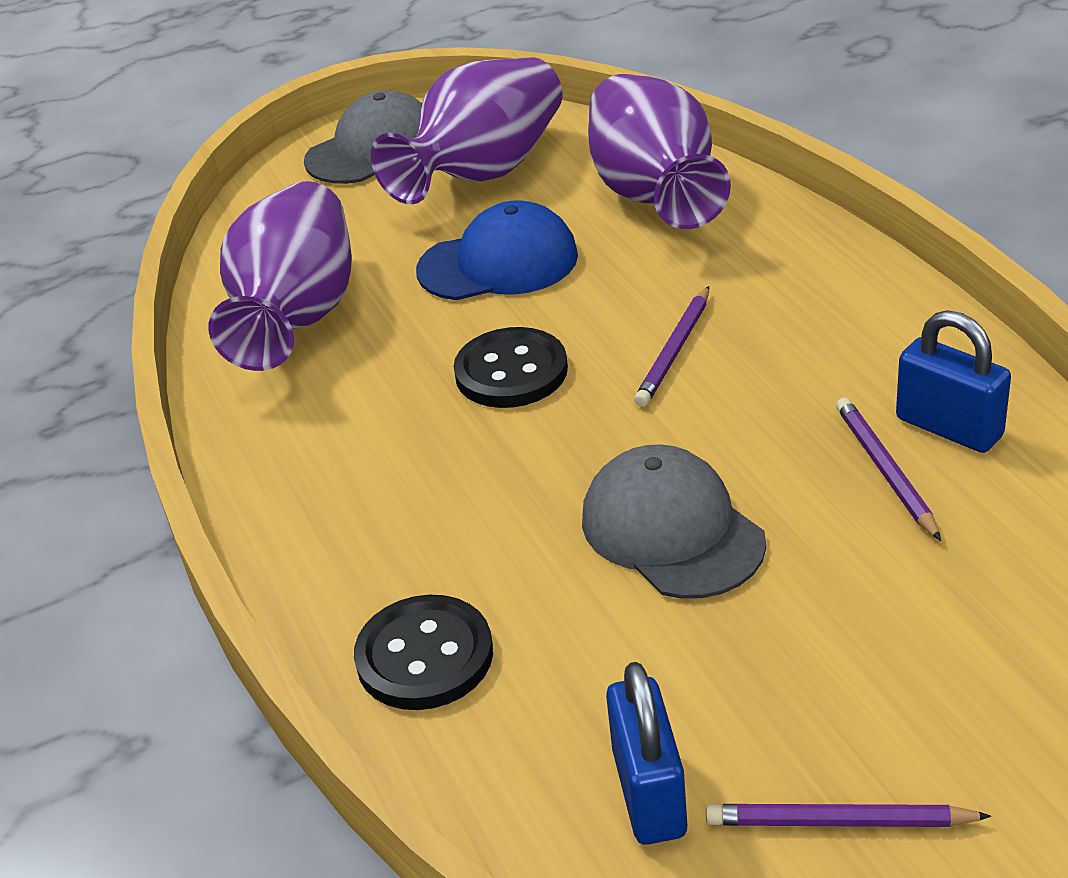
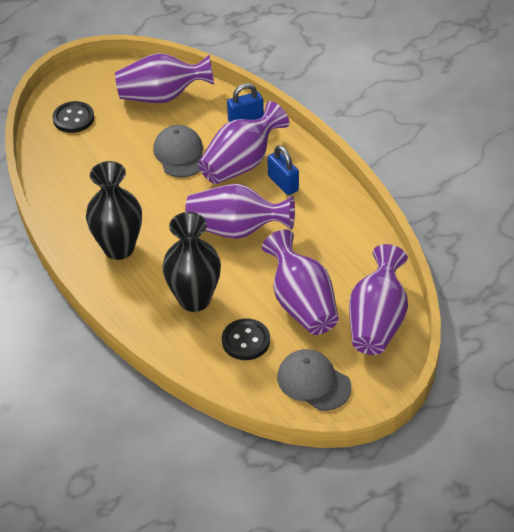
black vase: 0 -> 2
blue cap: 1 -> 0
purple pencil: 3 -> 0
purple vase: 3 -> 5

